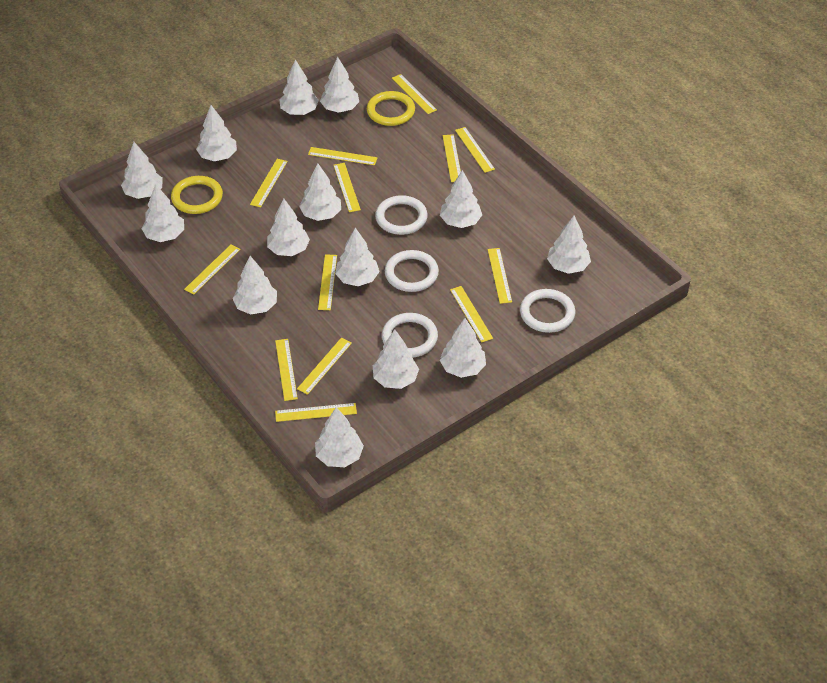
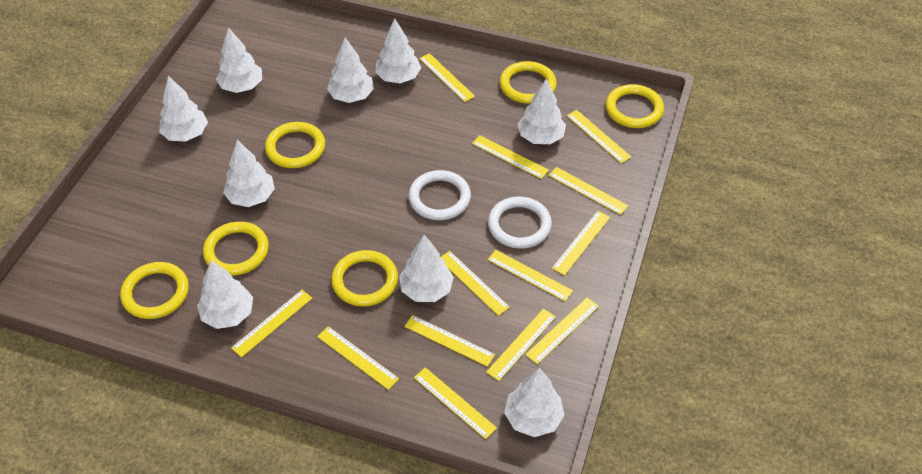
white ring: 4 -> 2
white tree: 14 -> 9
yellow ring: 2 -> 6

